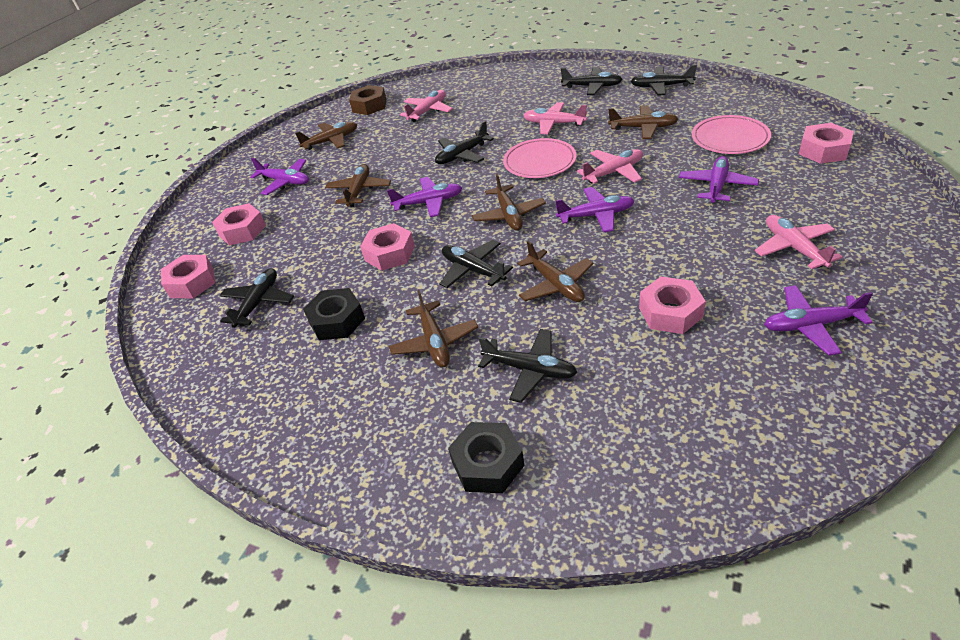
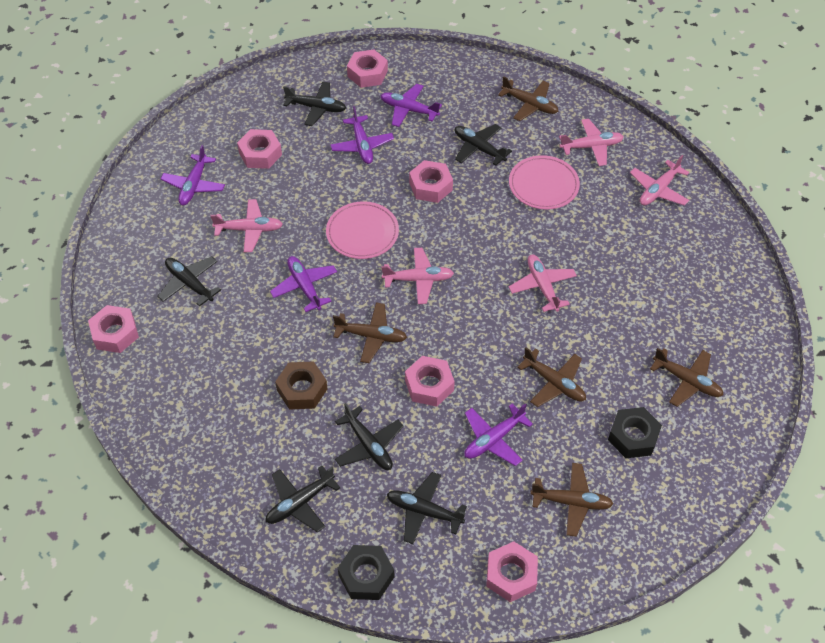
brown plane: 6 -> 5
pink nut: 5 -> 6
pink plane: 4 -> 5

